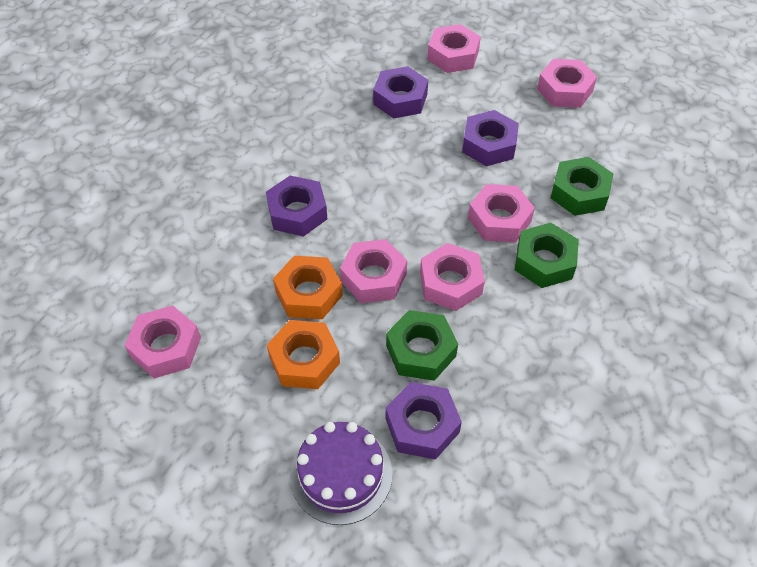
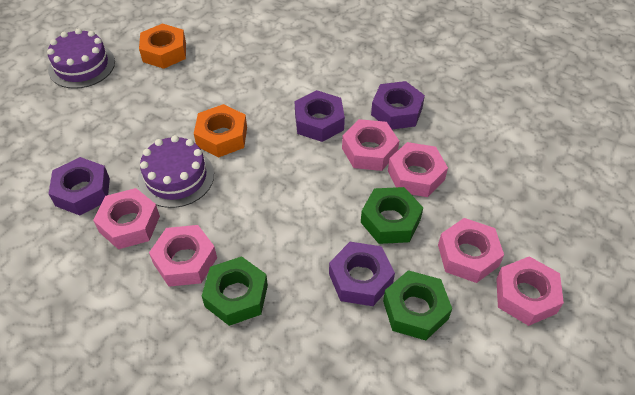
purple cake: 1 -> 2

